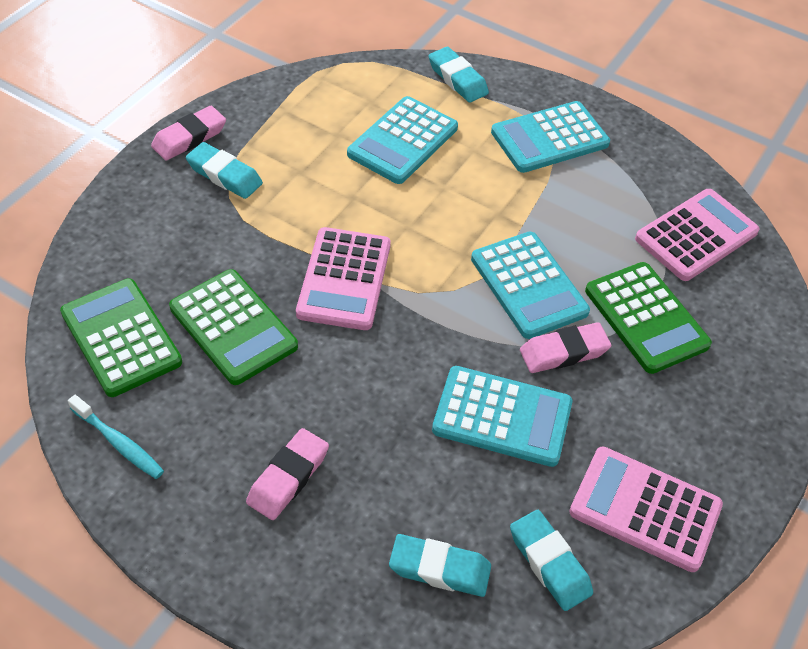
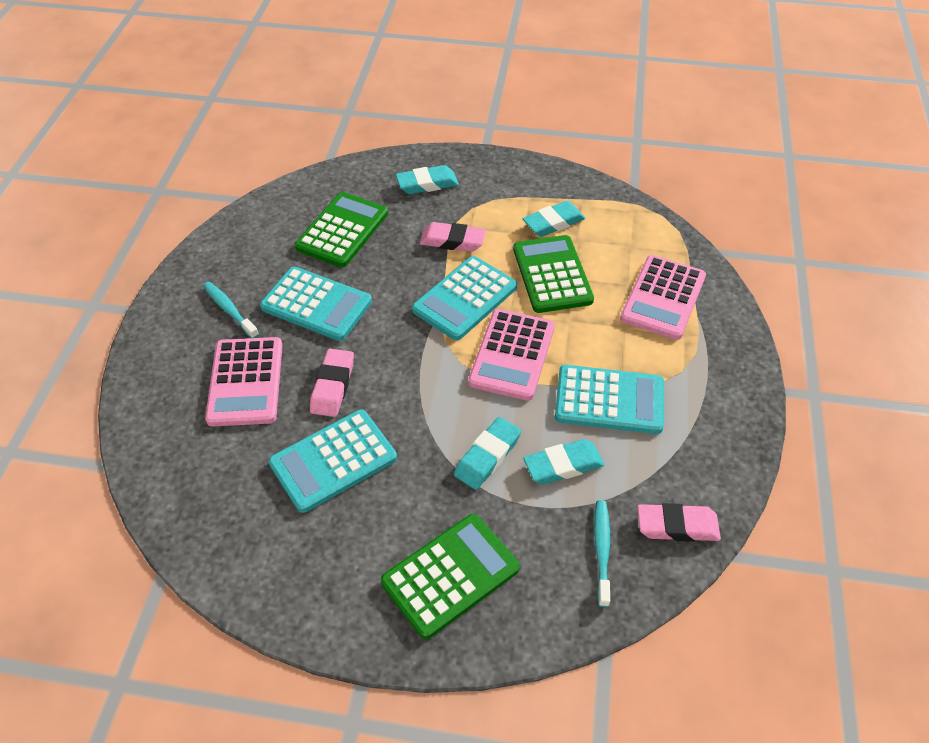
turquoise toothbrush: 1 -> 2

